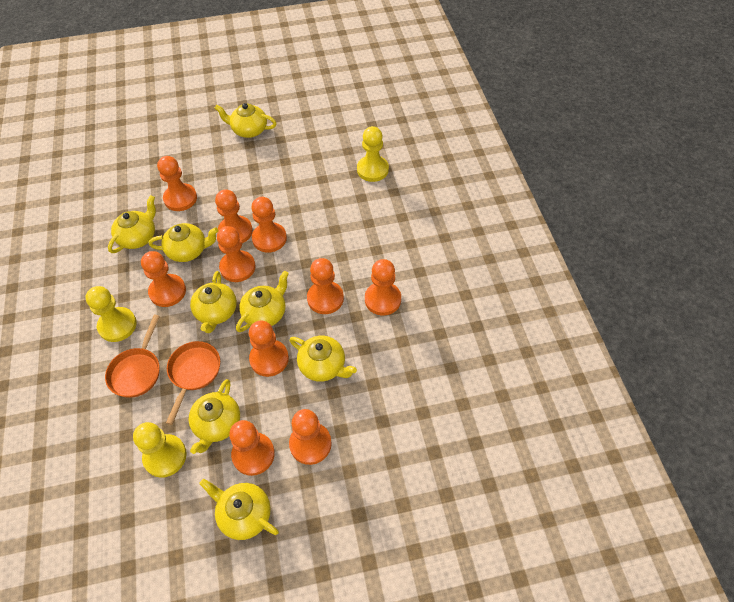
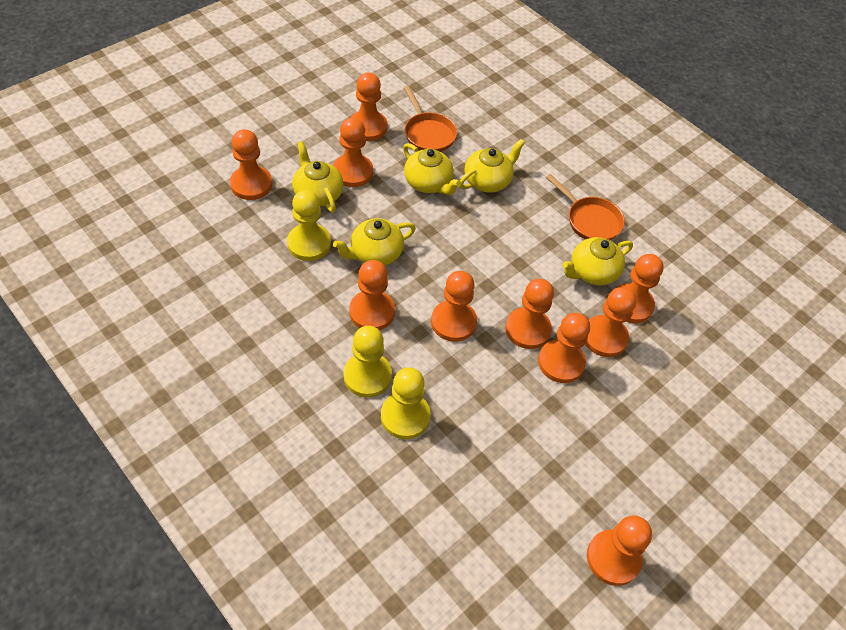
yellow teapot: 8 -> 5

